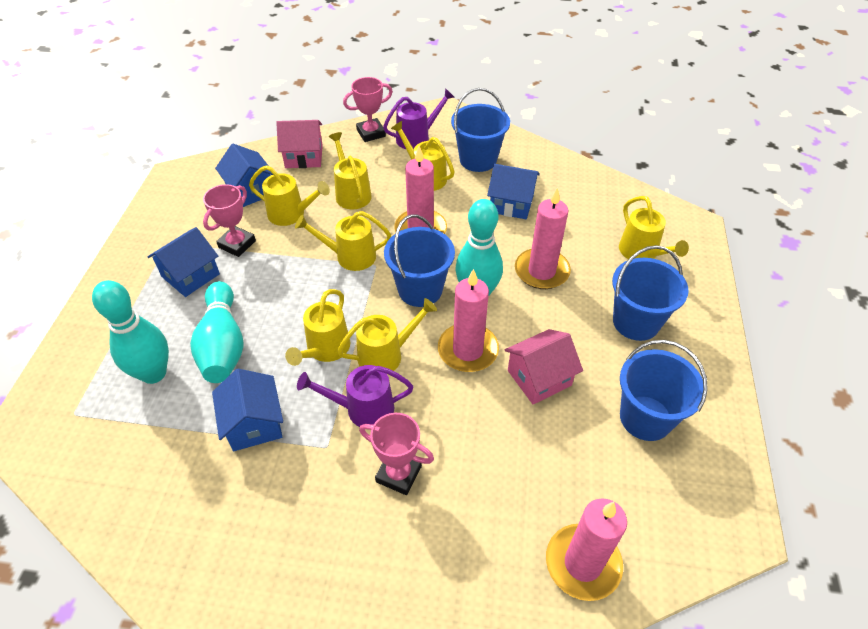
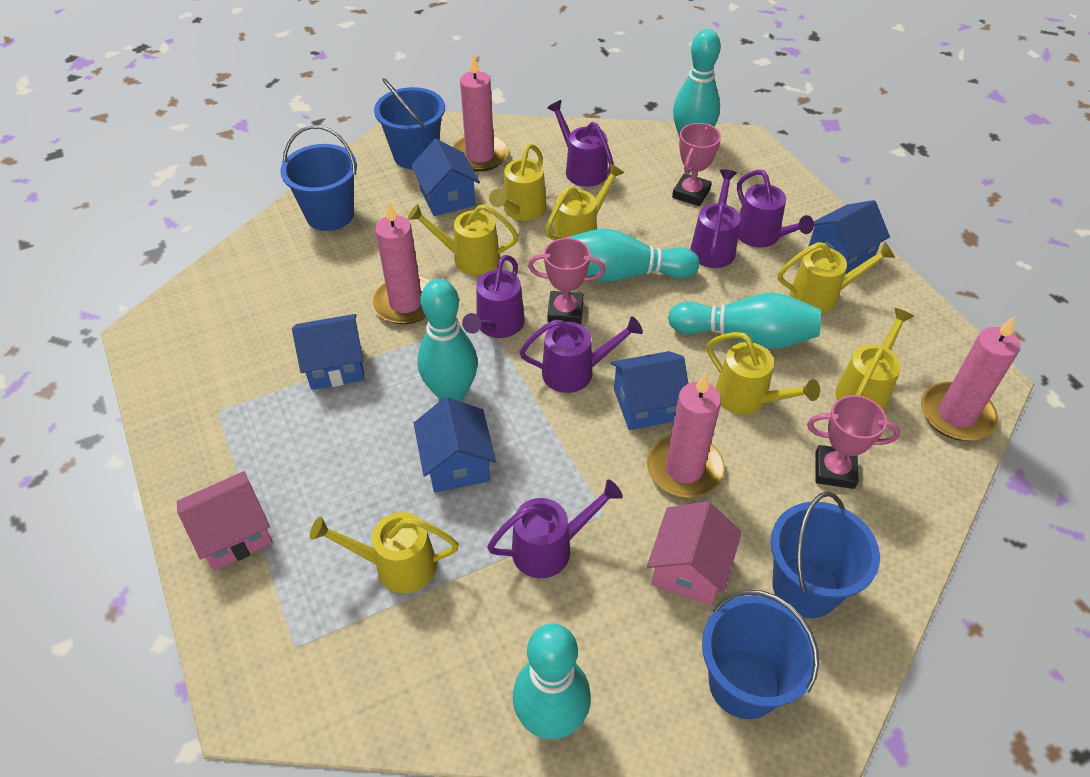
blue house: 4 -> 5
purple watering can: 2 -> 6
turquoise bowling pin: 3 -> 5

